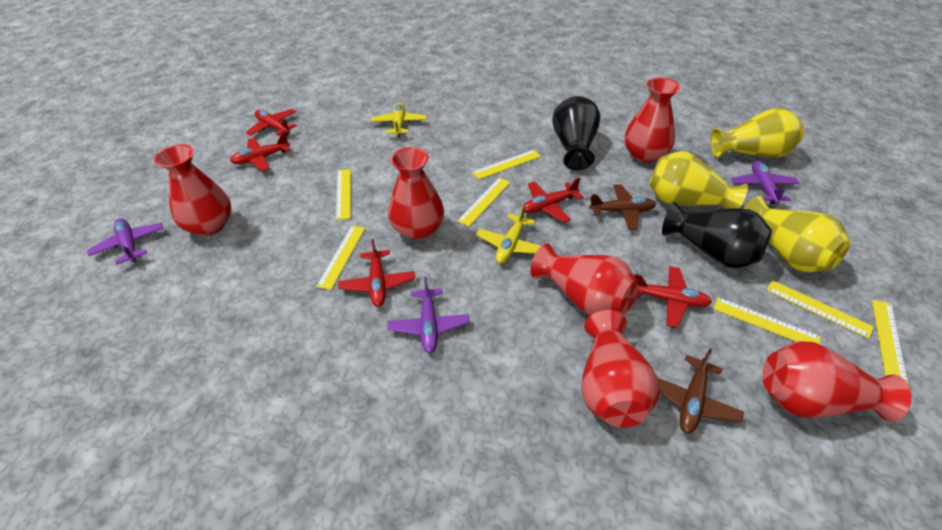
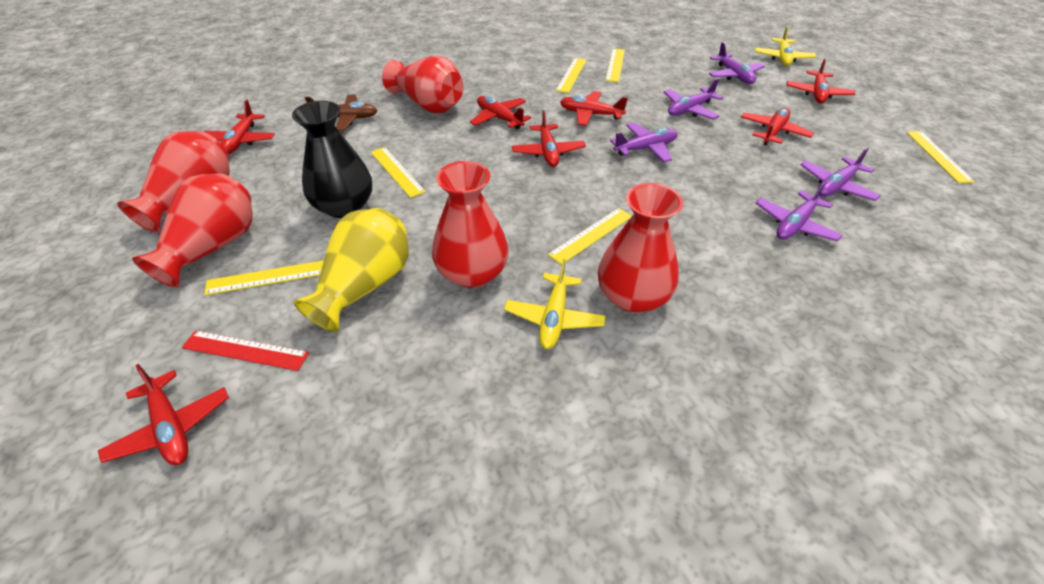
black vase: 2 -> 1
brown plane: 2 -> 1
purple plane: 3 -> 5
red plane: 5 -> 7
red ruler: 0 -> 1
red vase: 6 -> 5
yellow ruler: 7 -> 6
yellow vase: 3 -> 1

